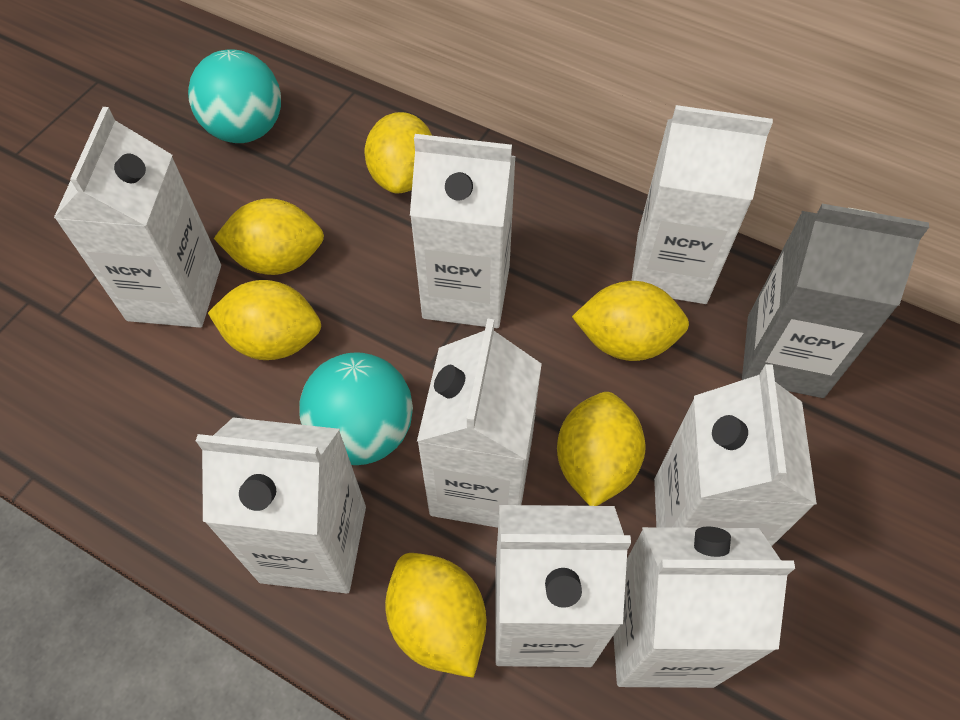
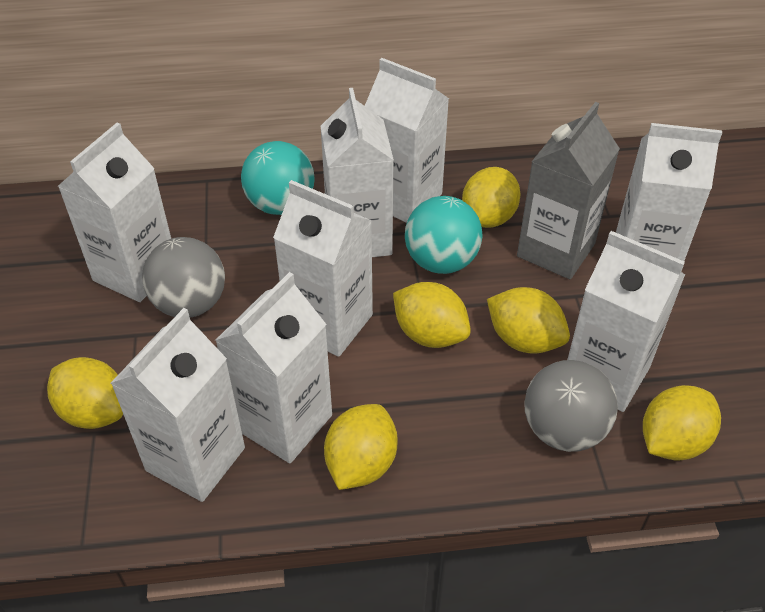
grey ball: 0 -> 2

